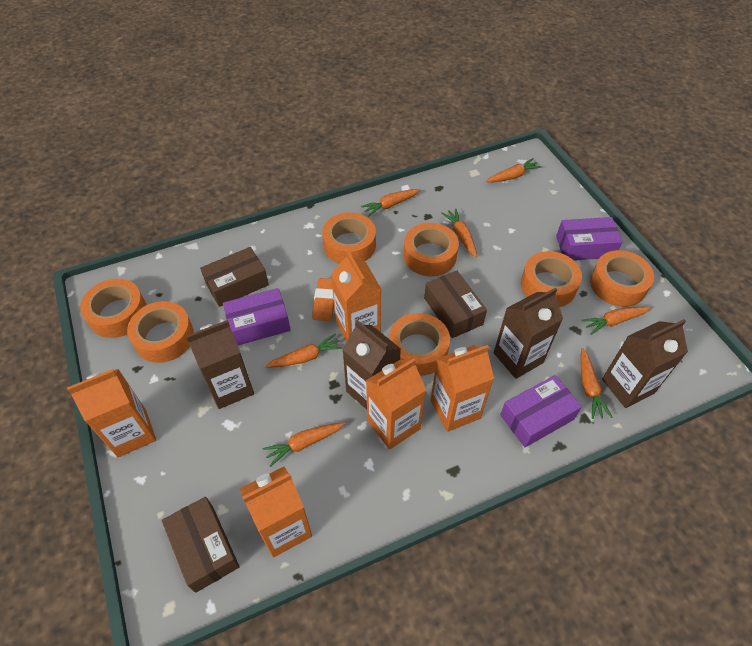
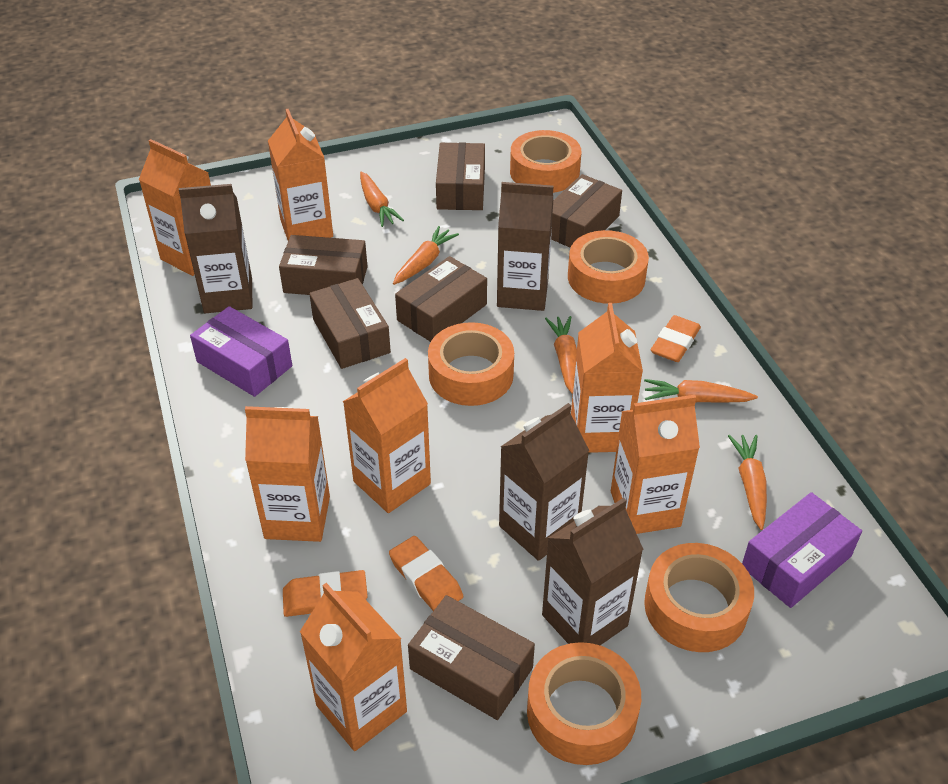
brown box: 3 -> 6
orange carrot: 7 -> 5
orange carton: 5 -> 7
orange eraser: 1 -> 3
orange tape: 7 -> 5
purple box: 3 -> 2

